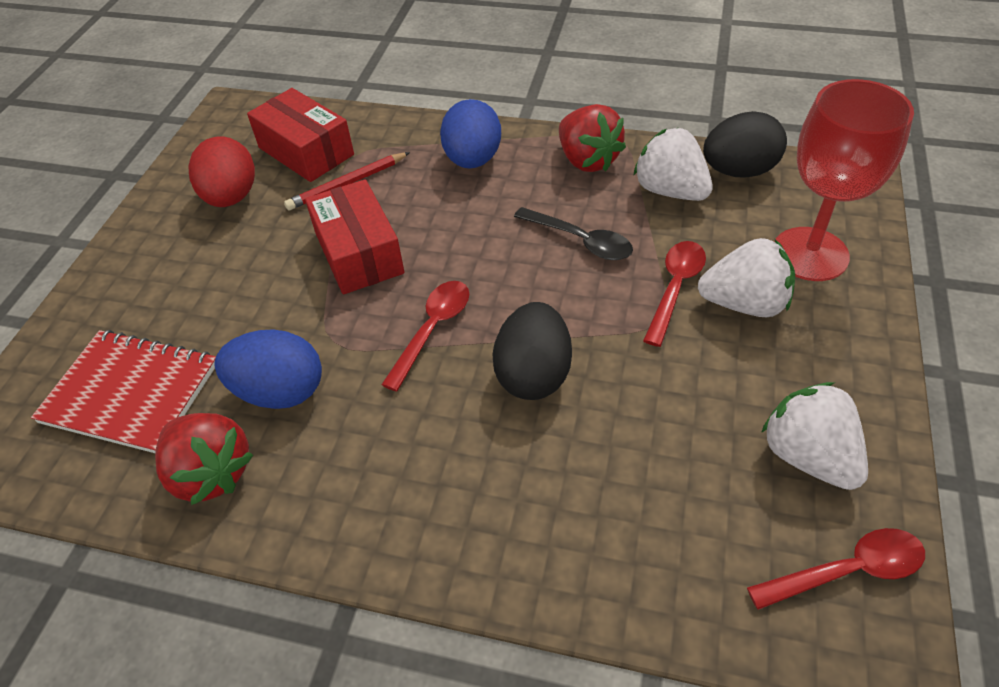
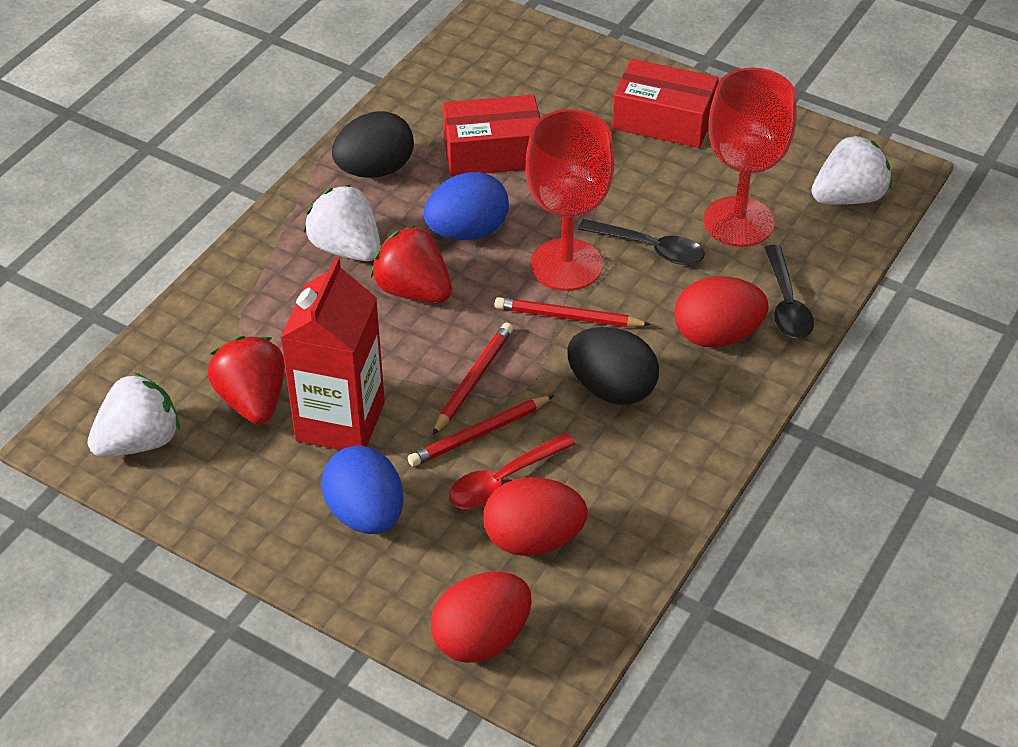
black spoon: 1 -> 2
red carton: 0 -> 1
red egg: 1 -> 3
red goblet: 1 -> 2
red notebook: 1 -> 0
red pencil: 1 -> 3
red spoon: 3 -> 1

